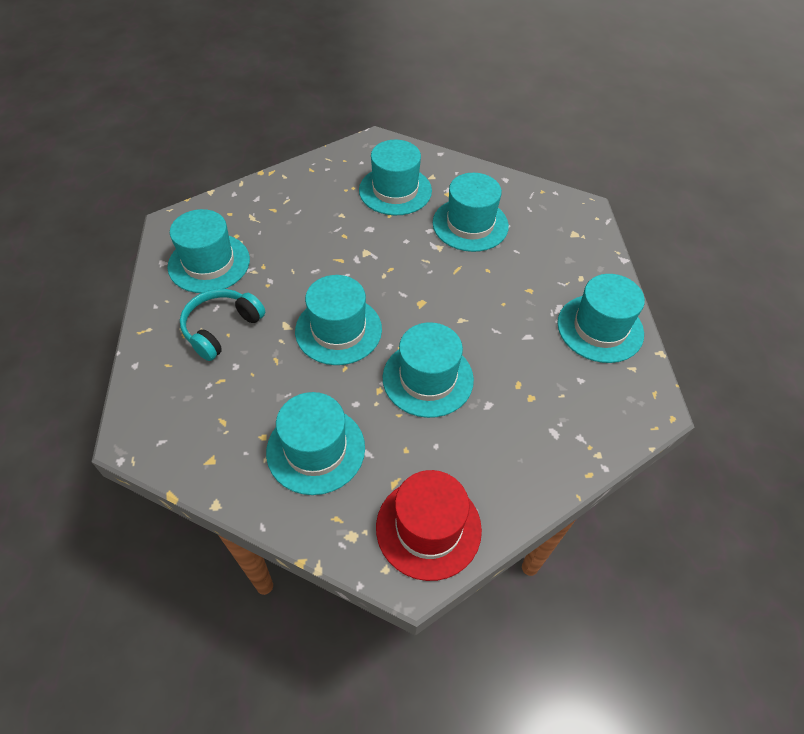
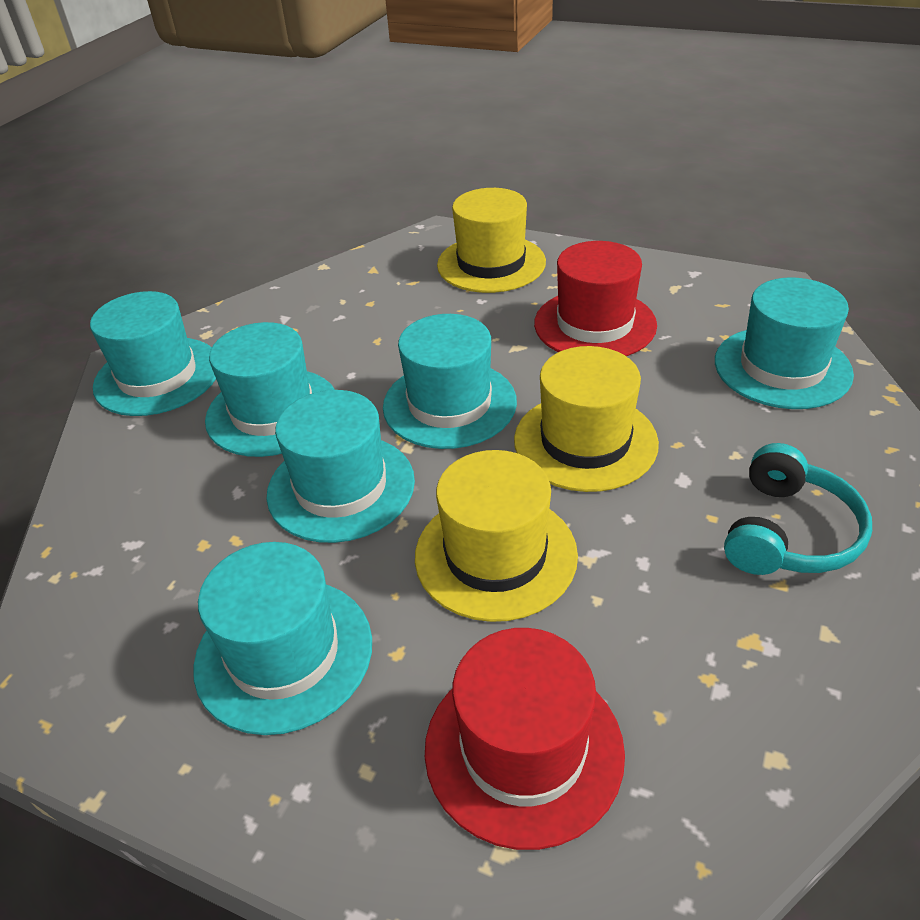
red hat: 1 -> 2
turquoise hat: 7 -> 6
yellow hat: 0 -> 3

